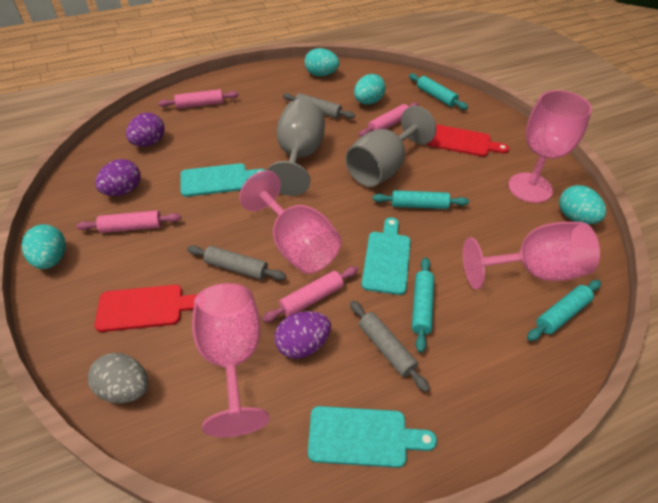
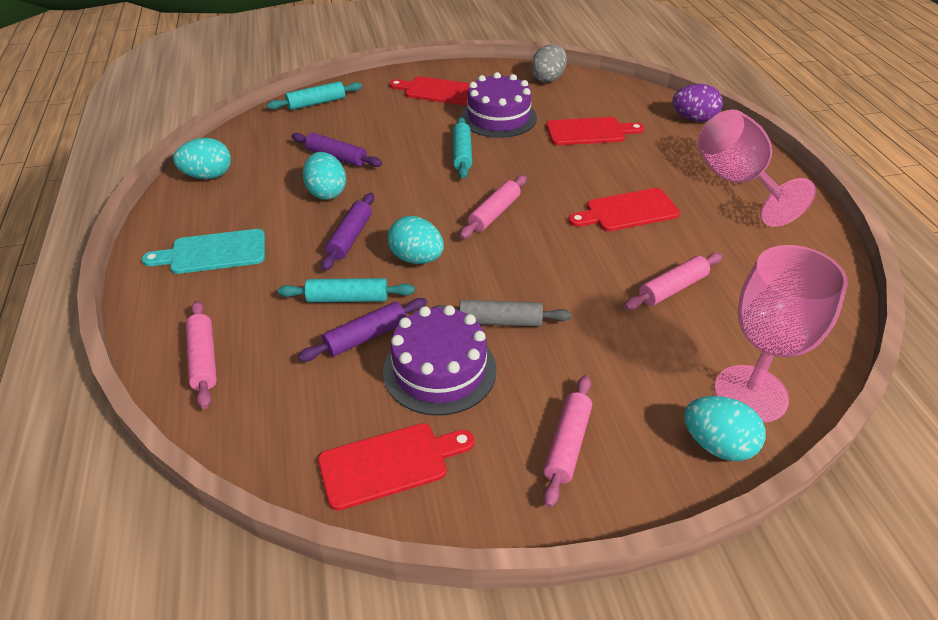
grey goblet: 2 -> 0
grey rolling pin: 3 -> 1
pink goblet: 4 -> 2
purple cake: 0 -> 2
purple egg: 3 -> 1
purple rolling pin: 0 -> 3
red cutting board: 2 -> 4
turquoise cutting board: 3 -> 1
turquoise rolling pin: 4 -> 3

